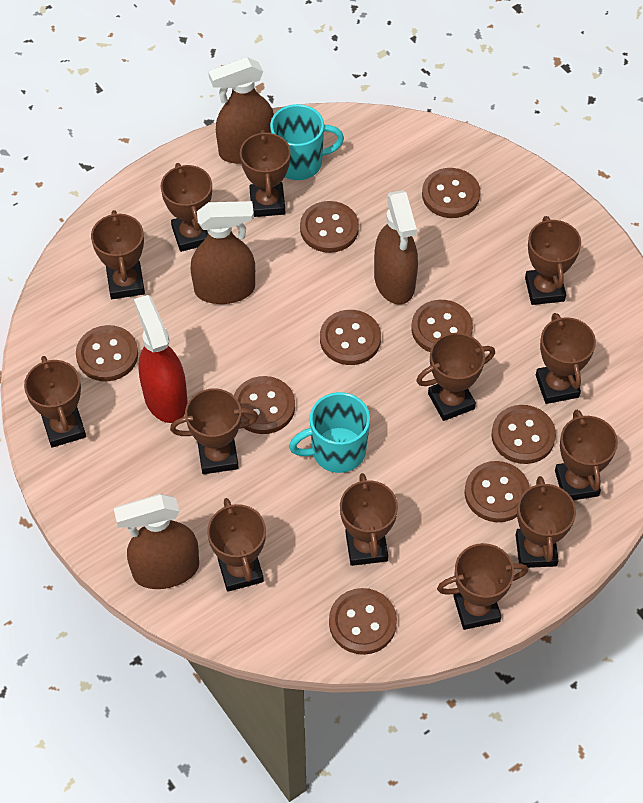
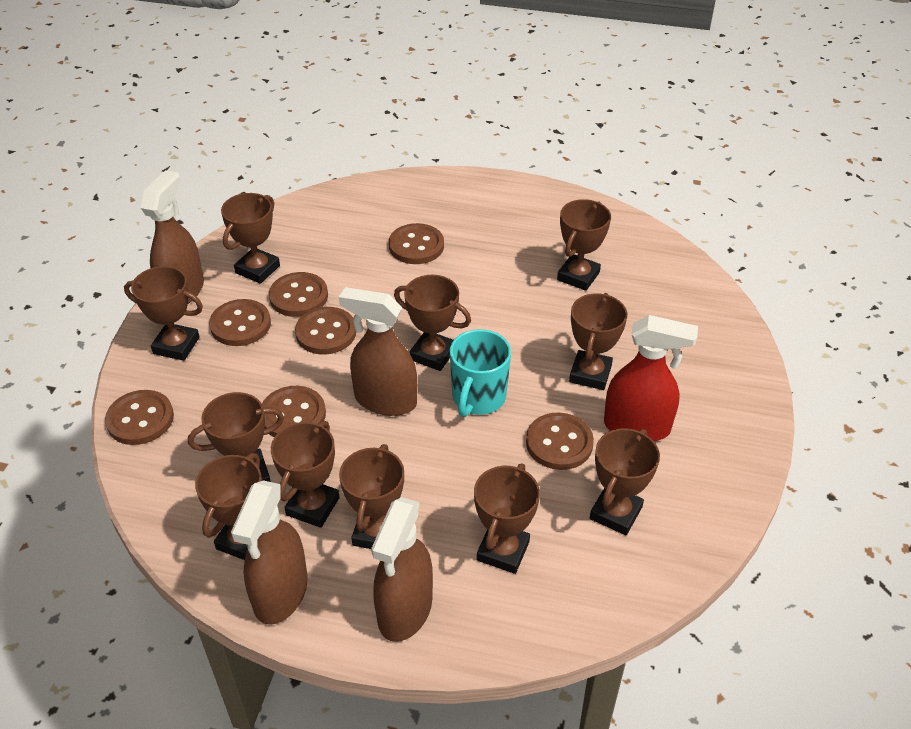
brown button: 9 -> 7
brown trophy: 13 -> 11
turquoise mug: 2 -> 1

